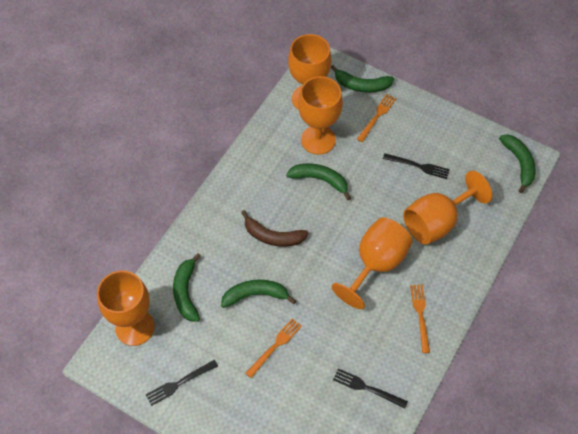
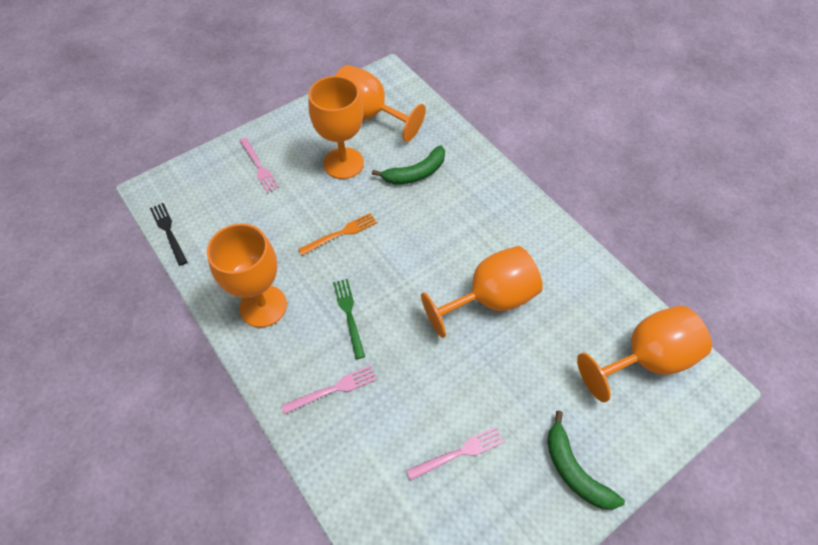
black fork: 3 -> 1
brown banana: 1 -> 0
green banana: 5 -> 2
green fork: 0 -> 1
orange fork: 3 -> 1
pink fork: 0 -> 3

